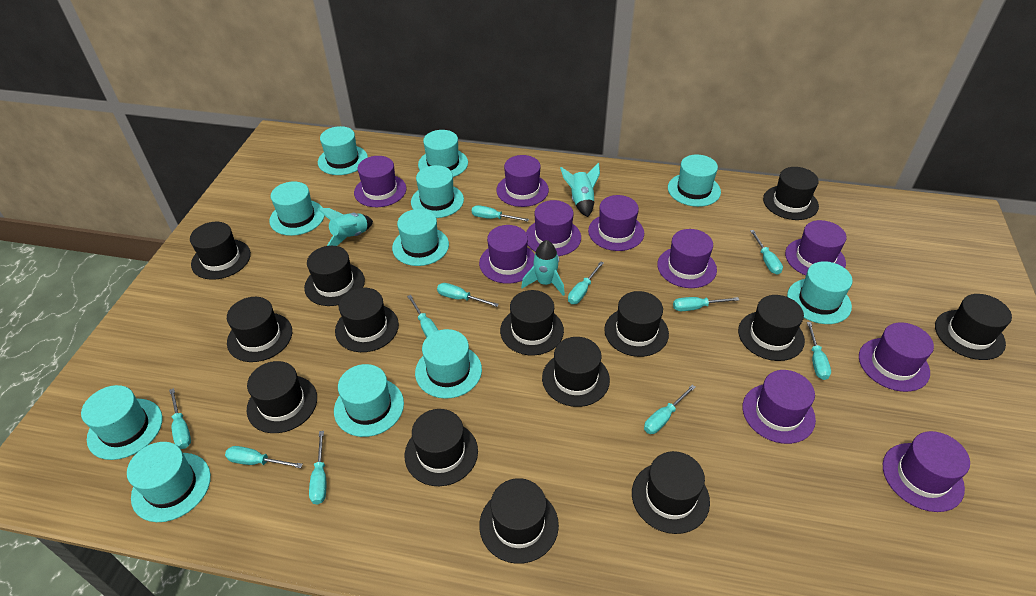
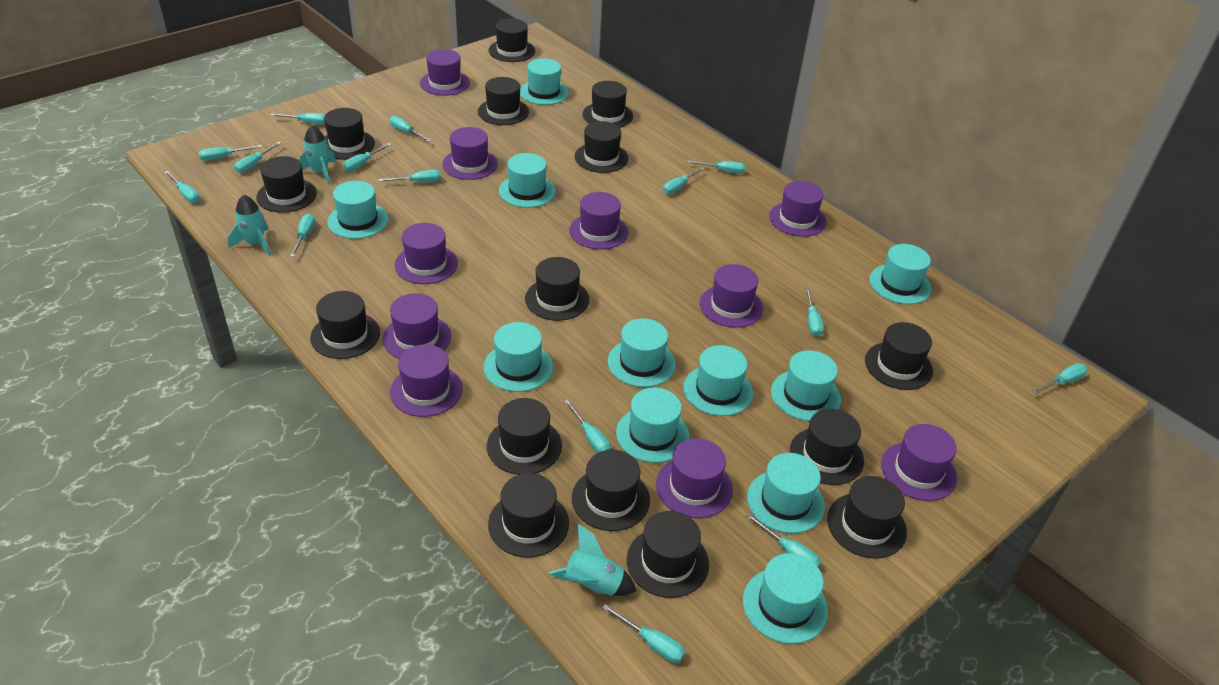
black hat: 14 -> 15
turquoise screwdriver: 11 -> 15

